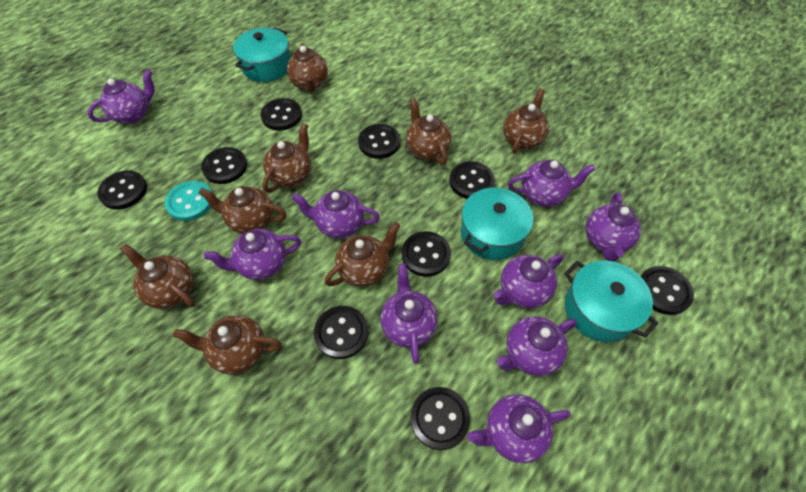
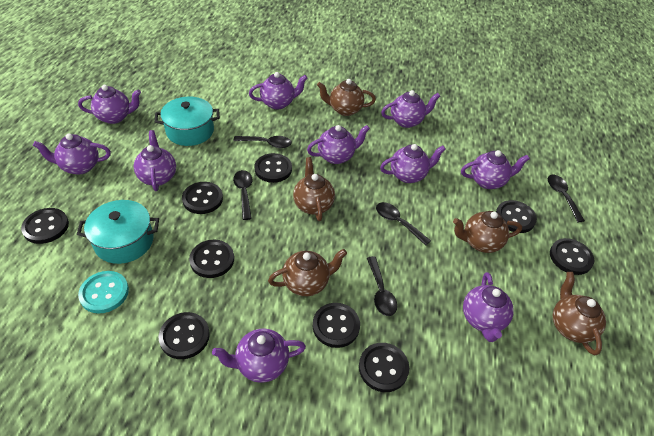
black spoon: 0 -> 5
brown teapot: 8 -> 5
purple teapot: 9 -> 10
turquoise pot: 3 -> 2

